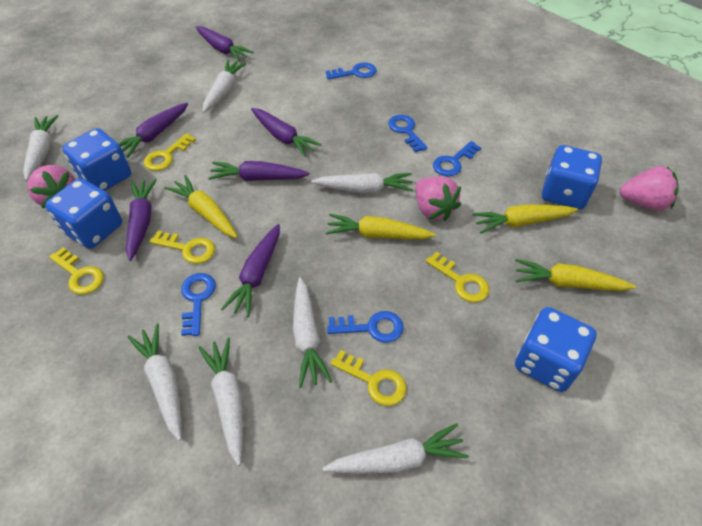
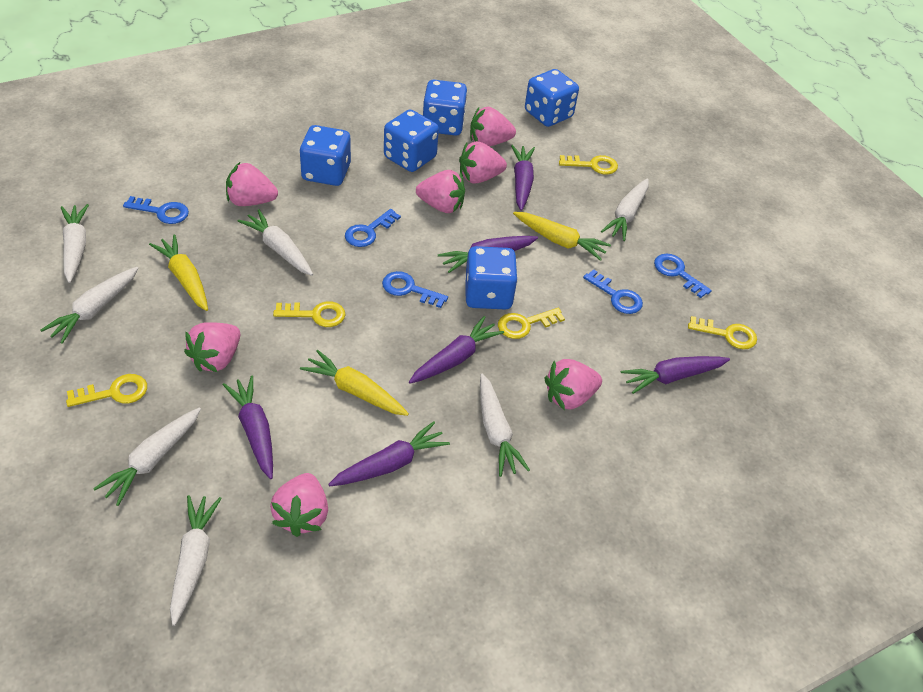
blue dice: 4 -> 5
pink strawberry: 3 -> 7
yellow carrot: 4 -> 3

